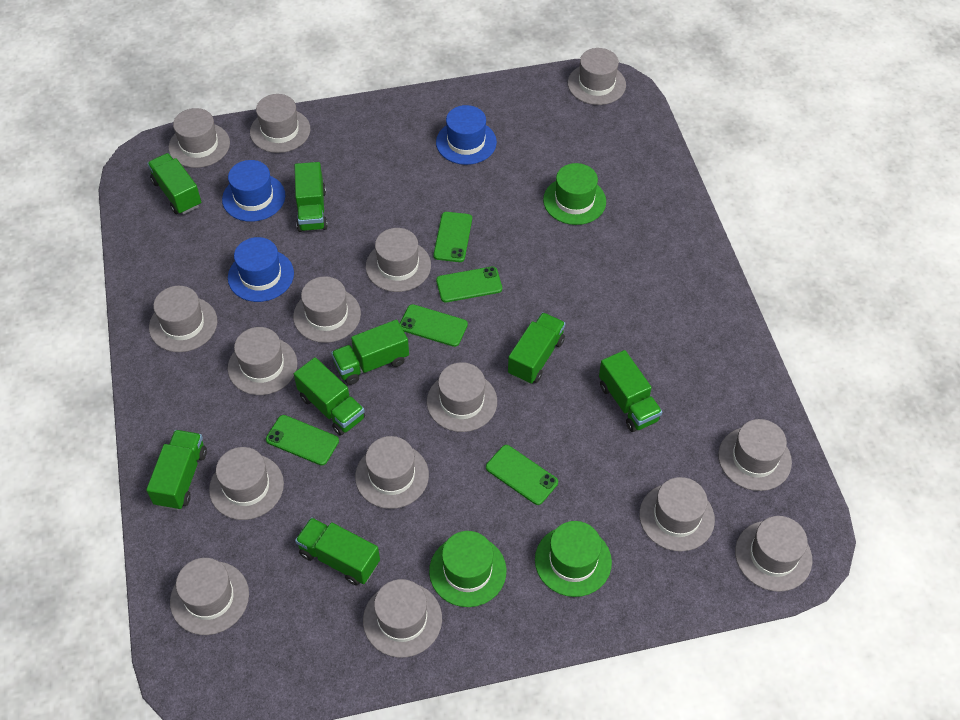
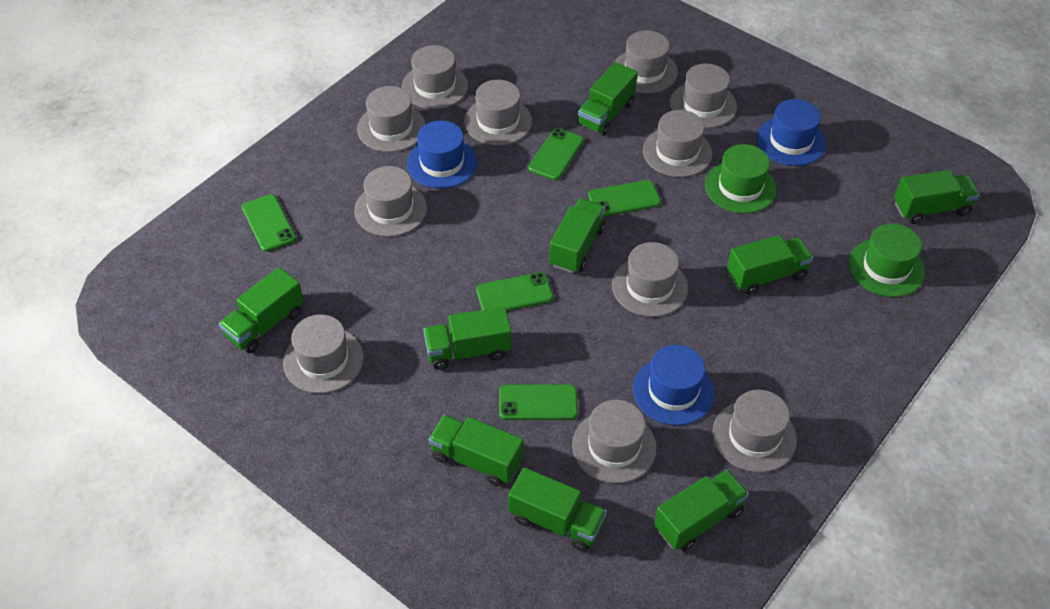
green hat: 3 -> 2
green truck: 8 -> 9
grey hat: 15 -> 11

